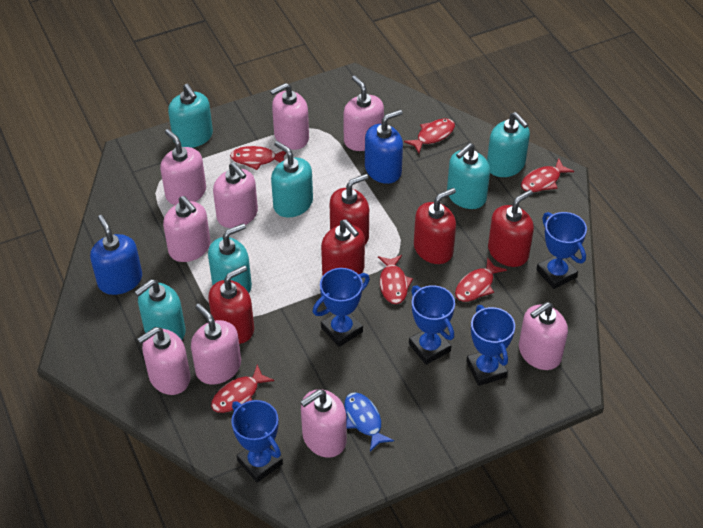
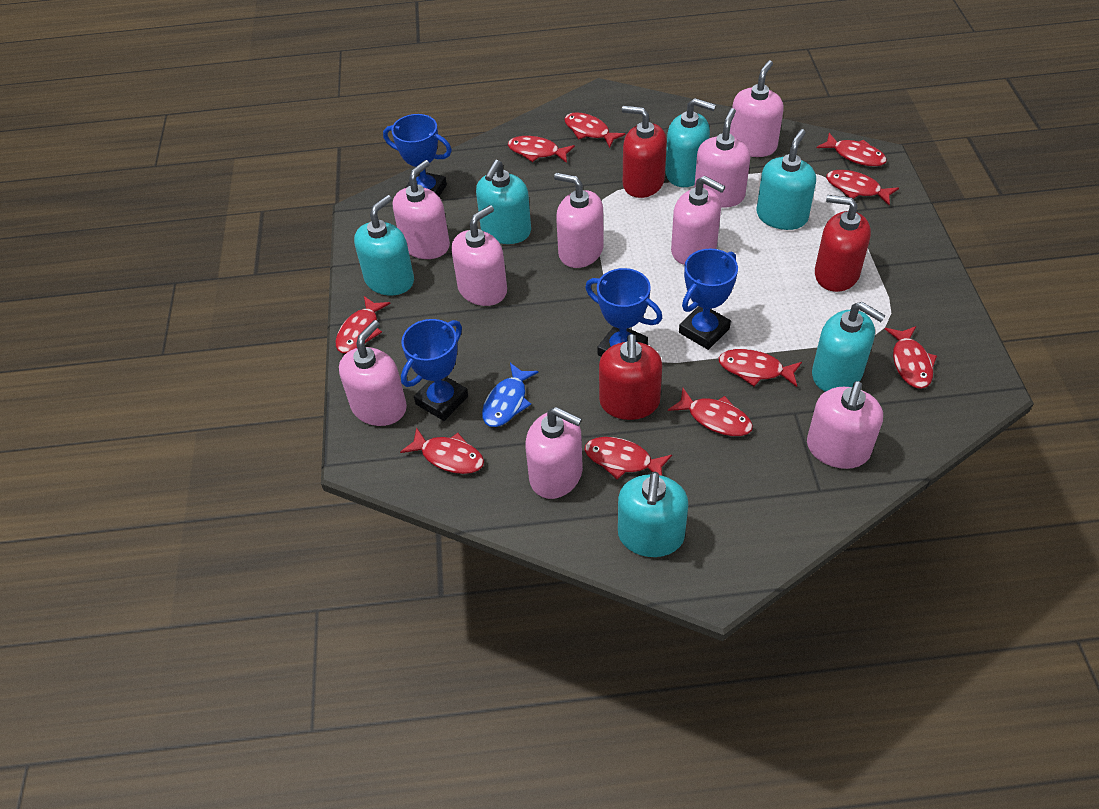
blue soap dispenser: 2 -> 0
blue trophy: 5 -> 4
red fish: 6 -> 10
red soap dispenser: 5 -> 3

